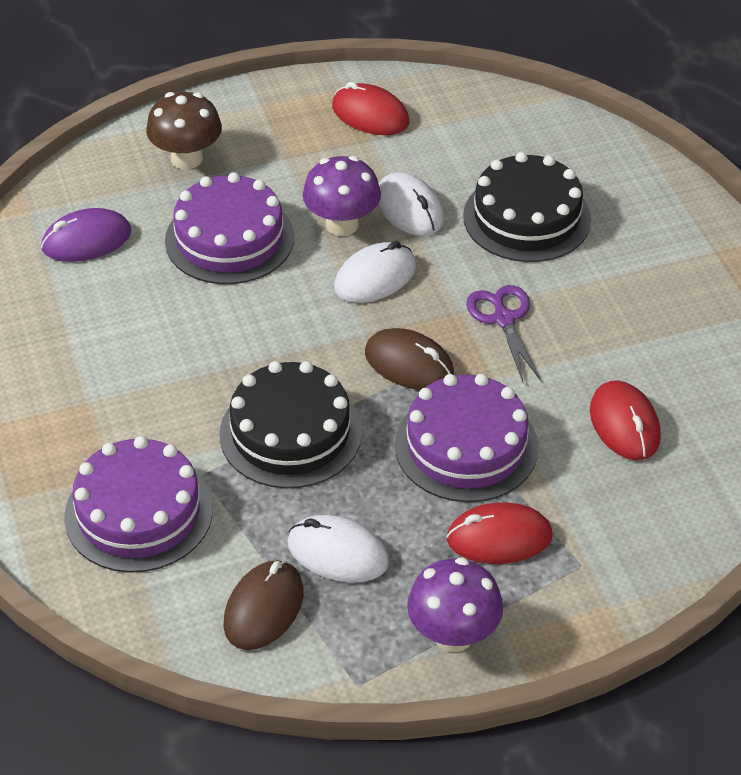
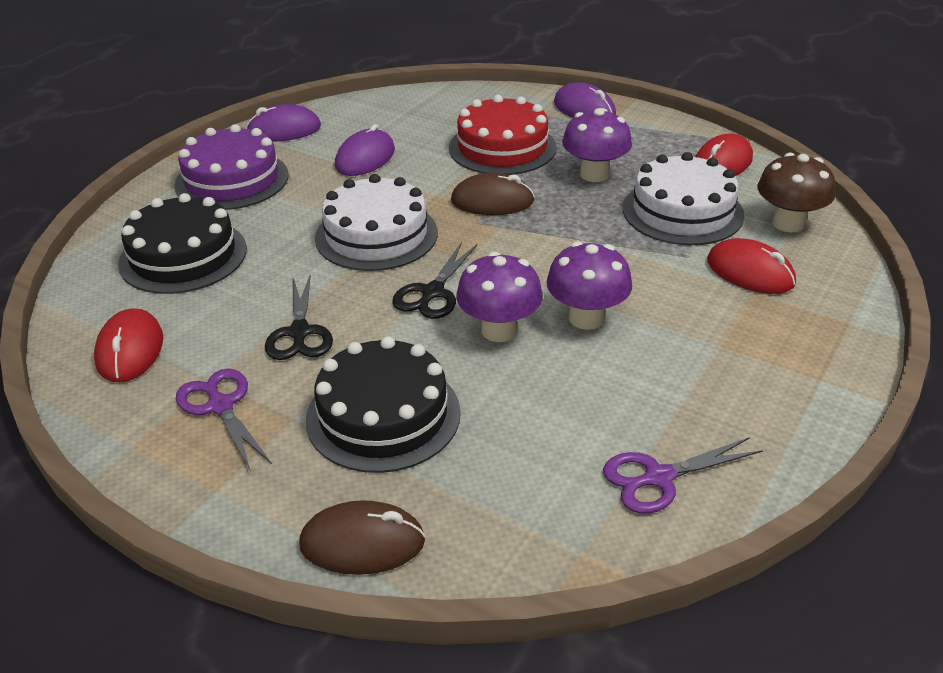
black scissors: 0 -> 2
purple cake: 3 -> 1
purple mouse: 1 -> 3
purple mushroom: 2 -> 3
purple scissors: 1 -> 2
red cake: 0 -> 1
white cake: 0 -> 2
white mouse: 3 -> 0

